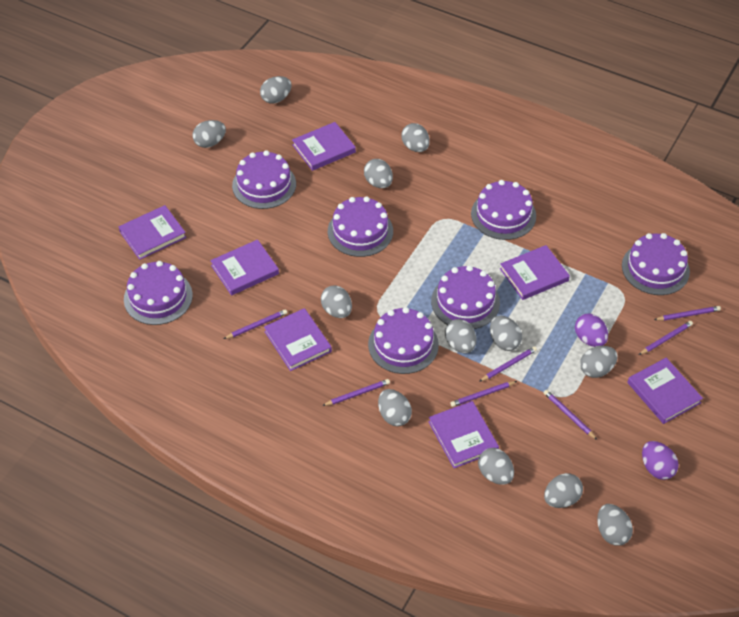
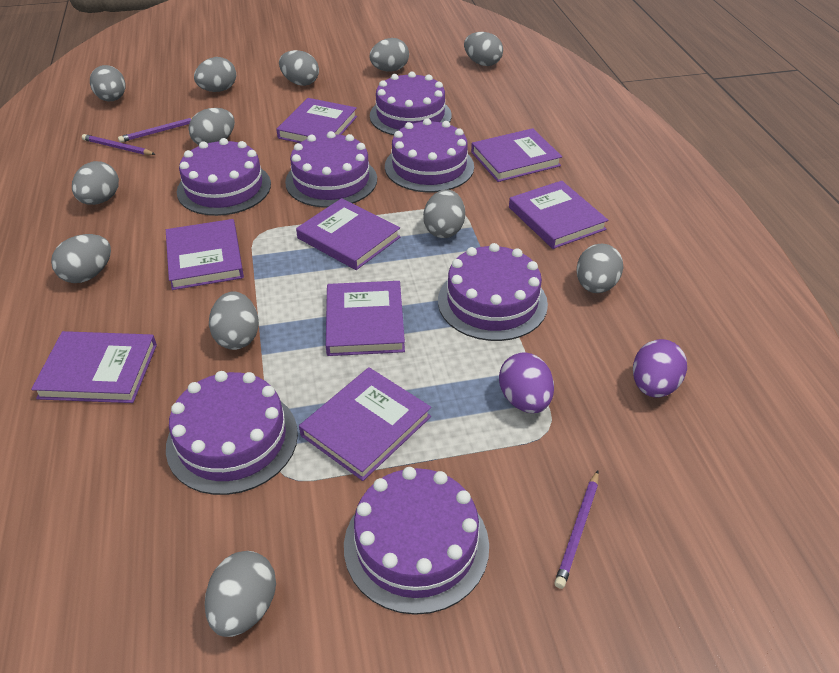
purple book: 7 -> 8
purple pencil: 7 -> 3

